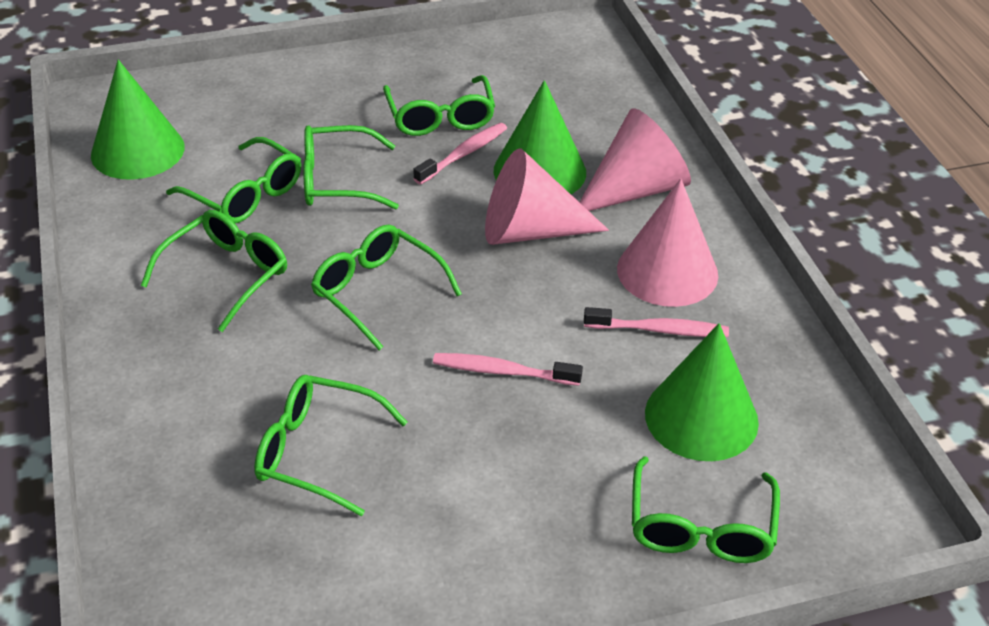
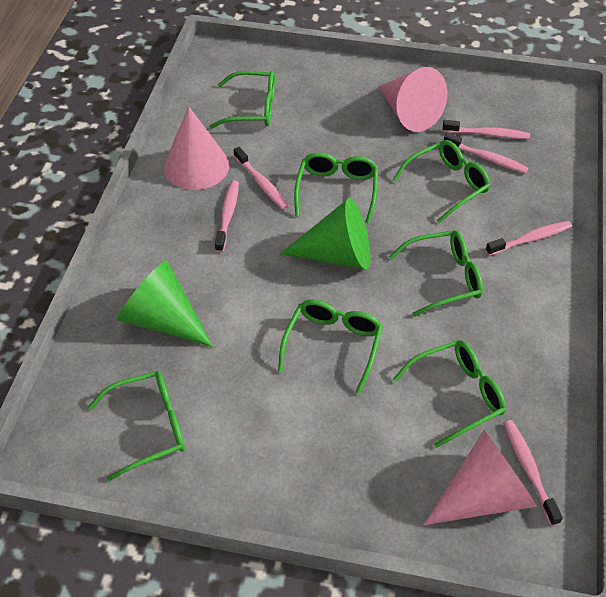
green cone: 3 -> 2
pink toothbrush: 3 -> 6

